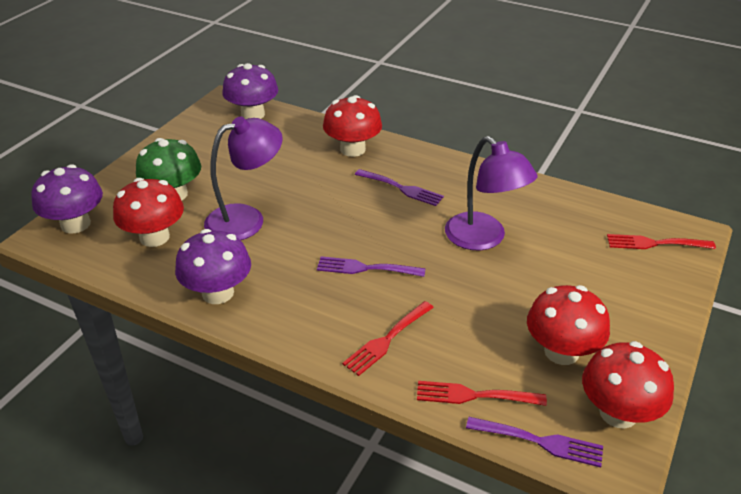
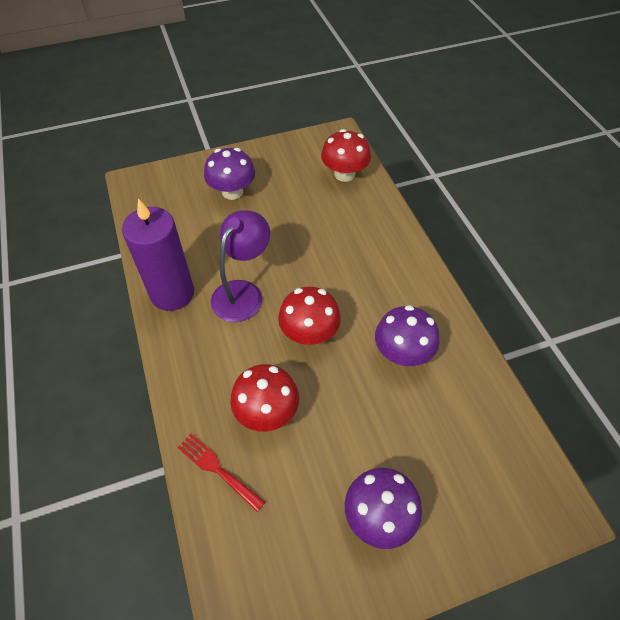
green mushroom: 1 -> 0
purple candle: 0 -> 1
purple fork: 3 -> 0
purple lamp: 2 -> 1
red fork: 3 -> 1
red mushroom: 4 -> 3

